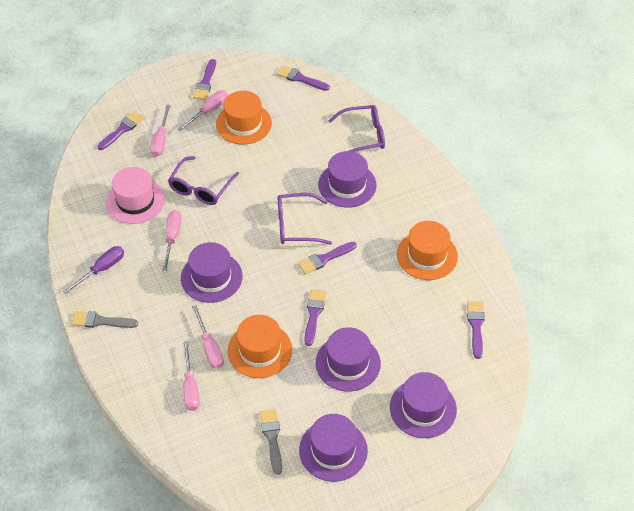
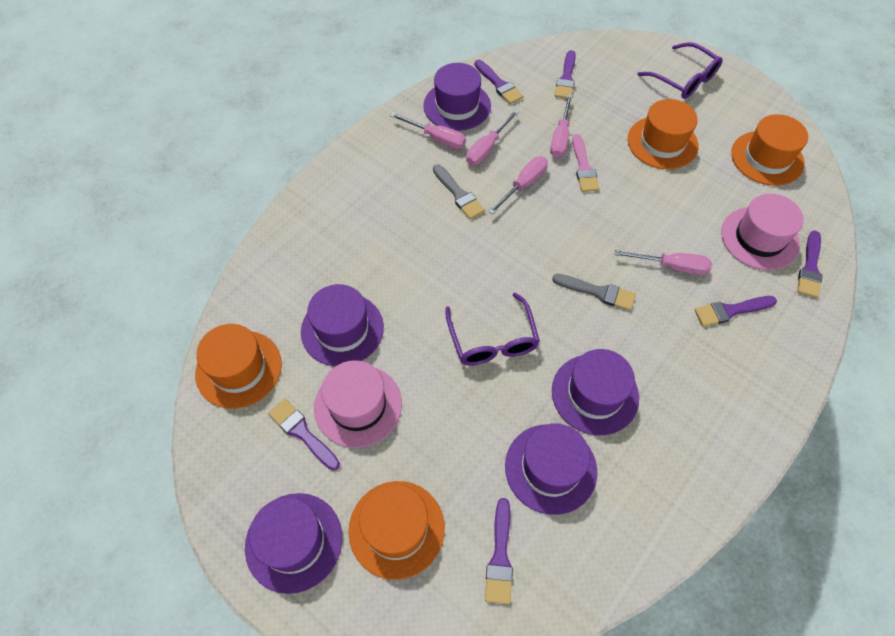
orange hat: 3 -> 4
pink brush: 0 -> 1
pink hat: 1 -> 2
purple glasses: 3 -> 2
purple screwdriver: 1 -> 0

